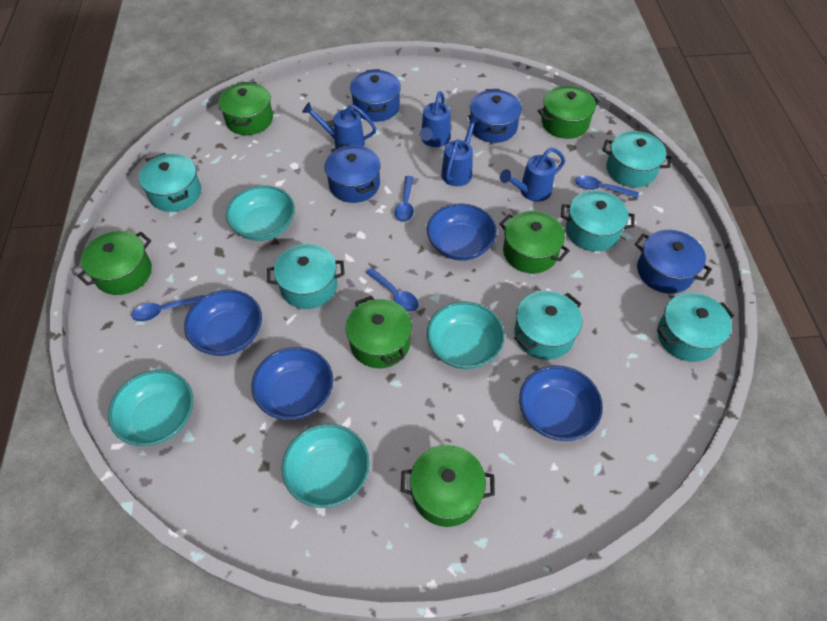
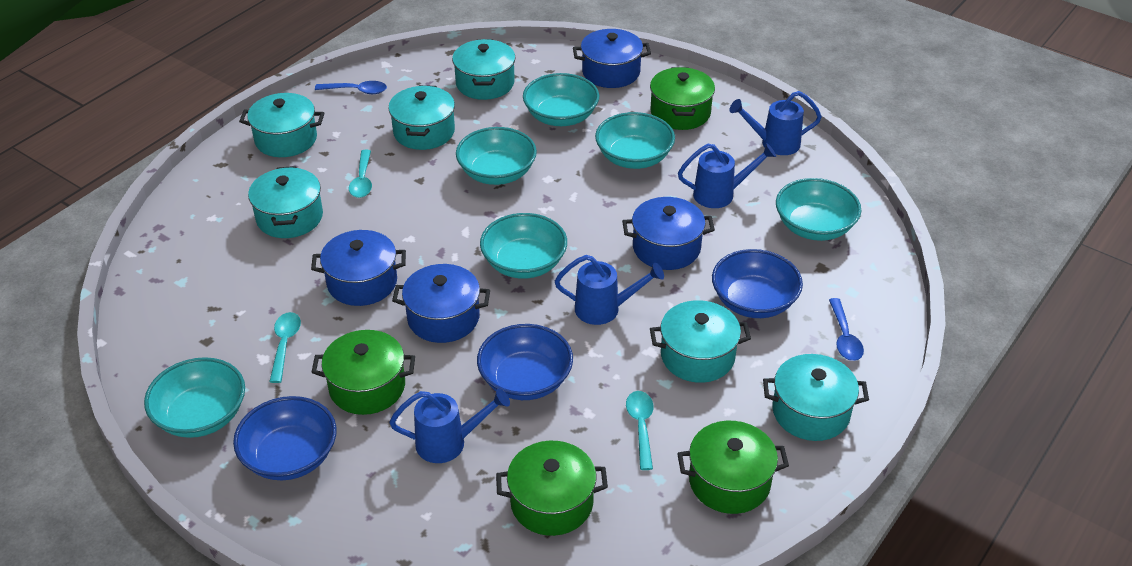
blue bowl: 4 -> 3
blue spoon: 4 -> 2
green pot: 6 -> 4
turquoise bowl: 4 -> 6
turquoise spoon: 0 -> 3

